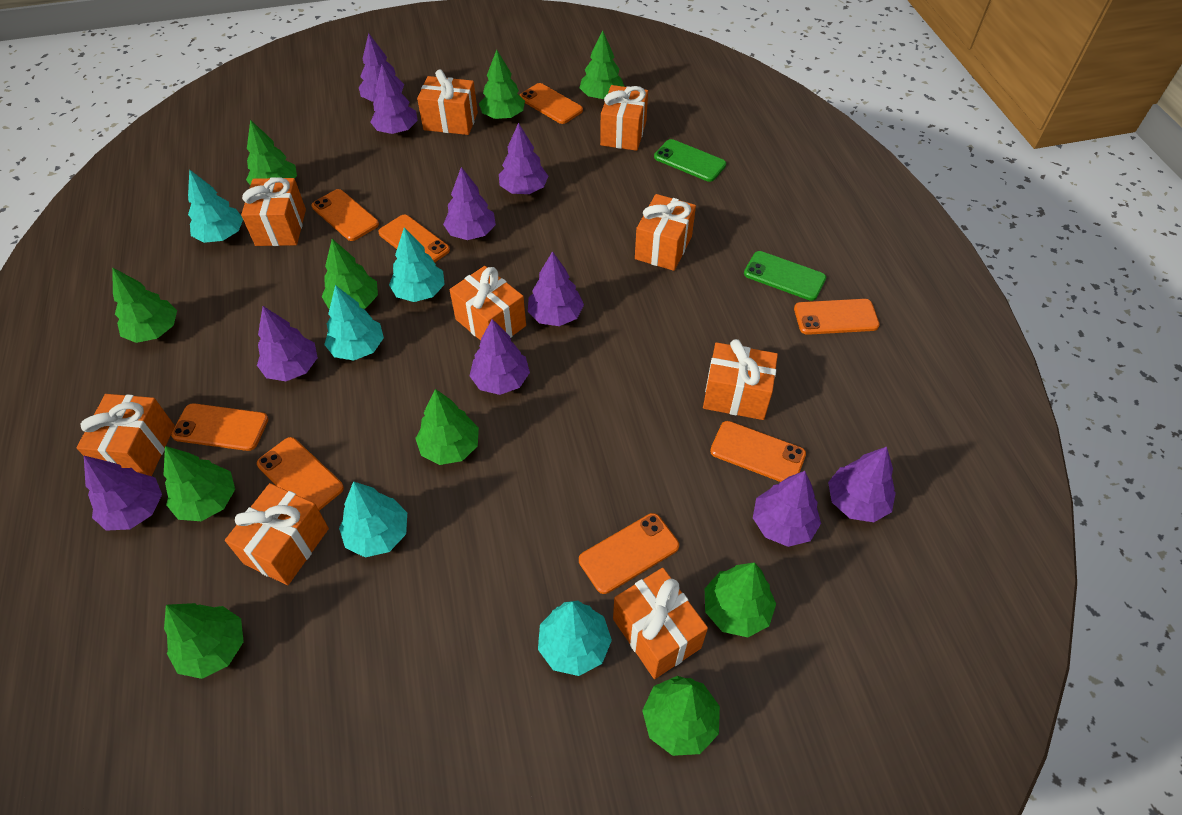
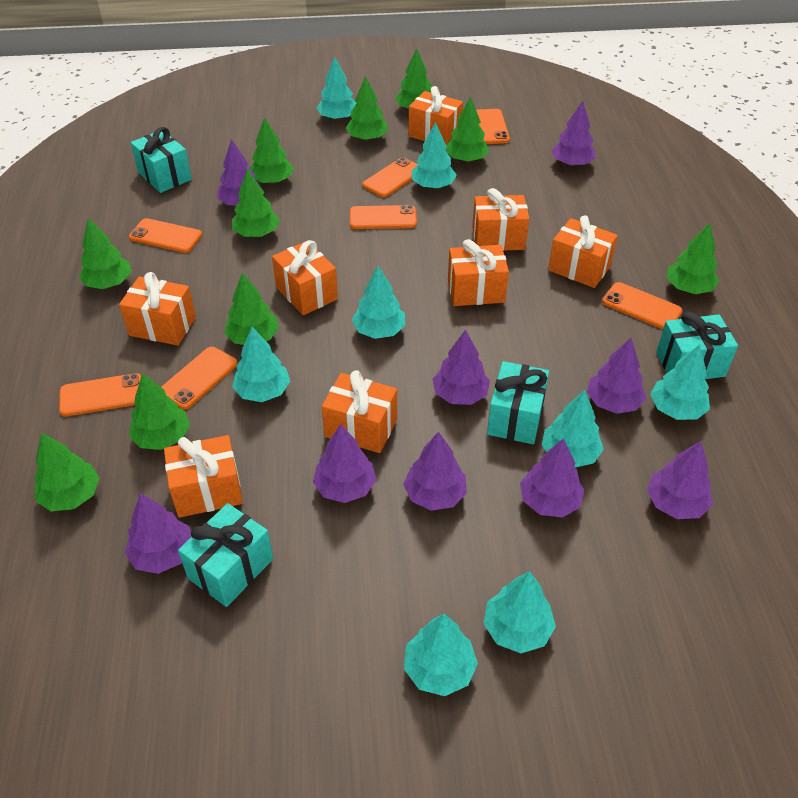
green phone: 2 -> 0
orange gift: 9 -> 8
orange phone: 8 -> 7
purple tree: 10 -> 9
turquoise gift: 0 -> 4
turquoise tree: 5 -> 8

